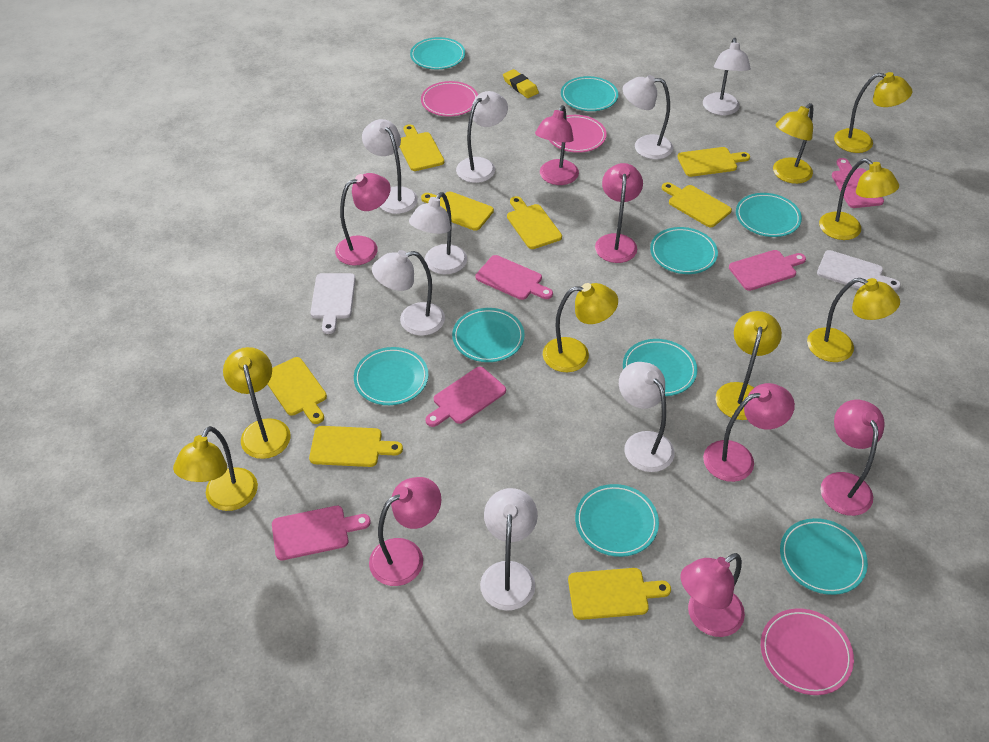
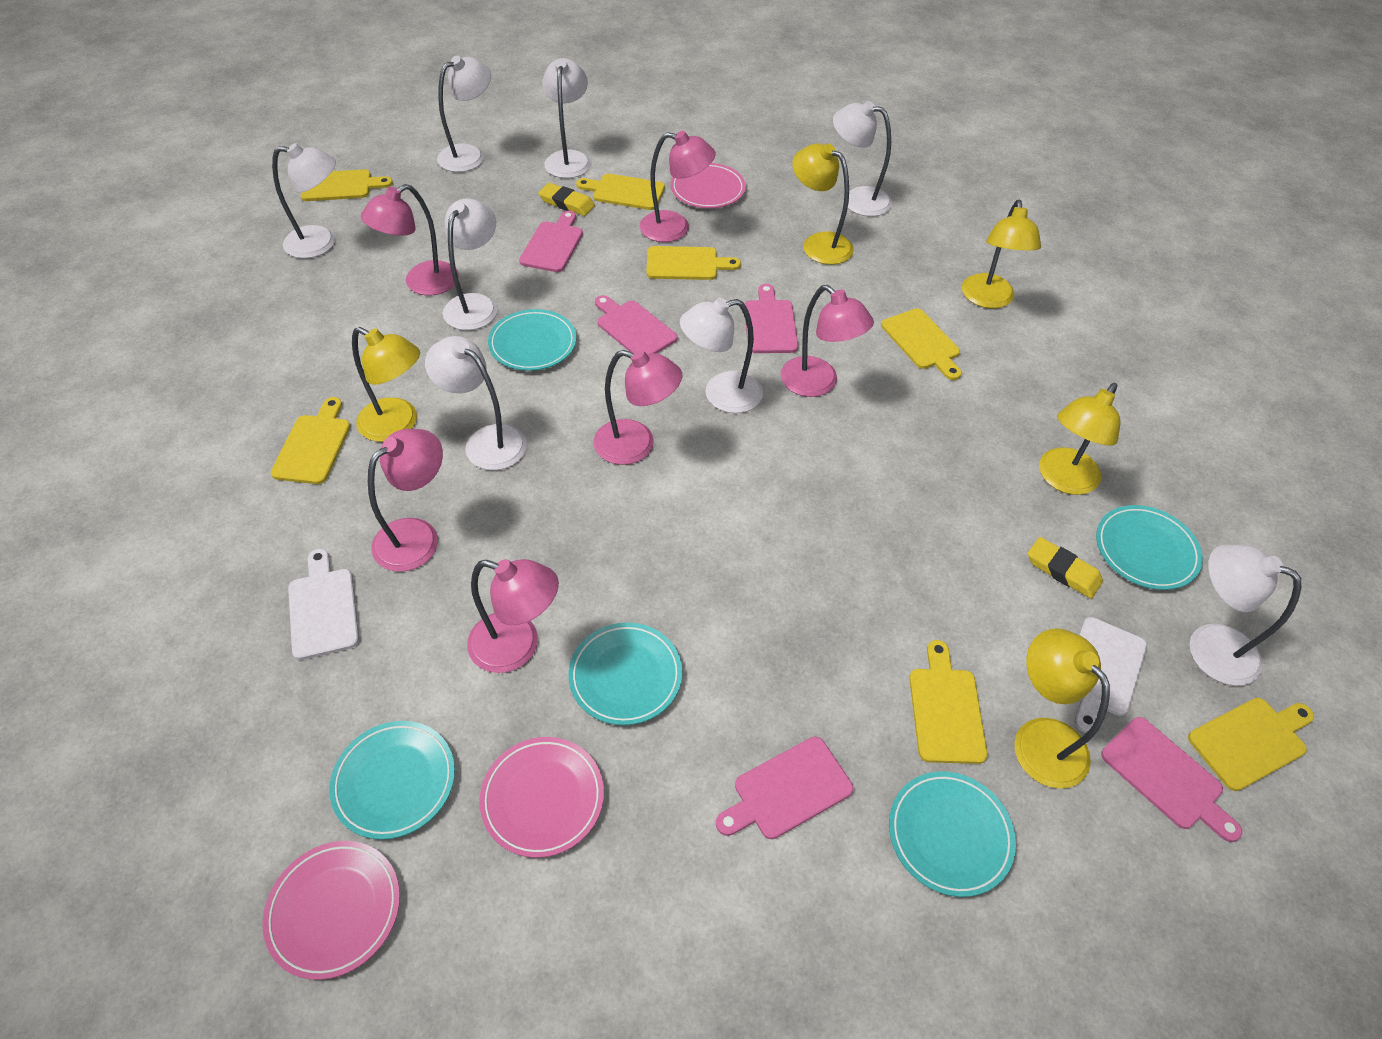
pink lamp: 7 -> 6
turquoise plate: 9 -> 5
yellow cutting board: 8 -> 7
yellow eraser: 1 -> 2
yellow lamp: 8 -> 5

